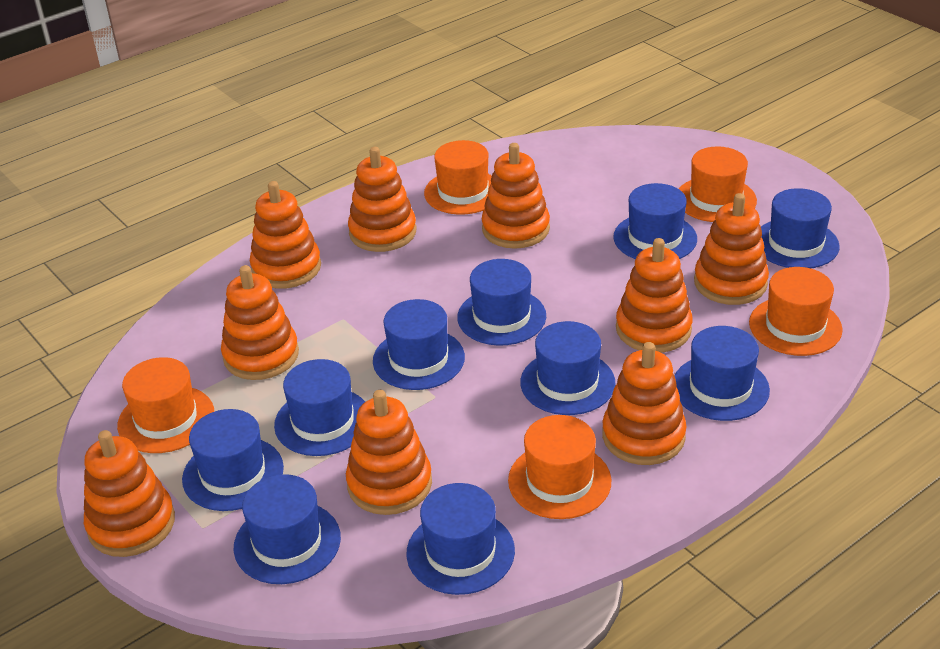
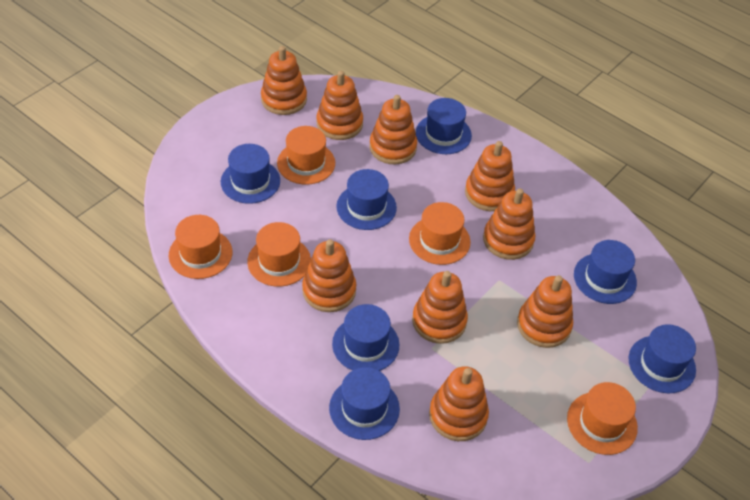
blue hat: 10 -> 7

